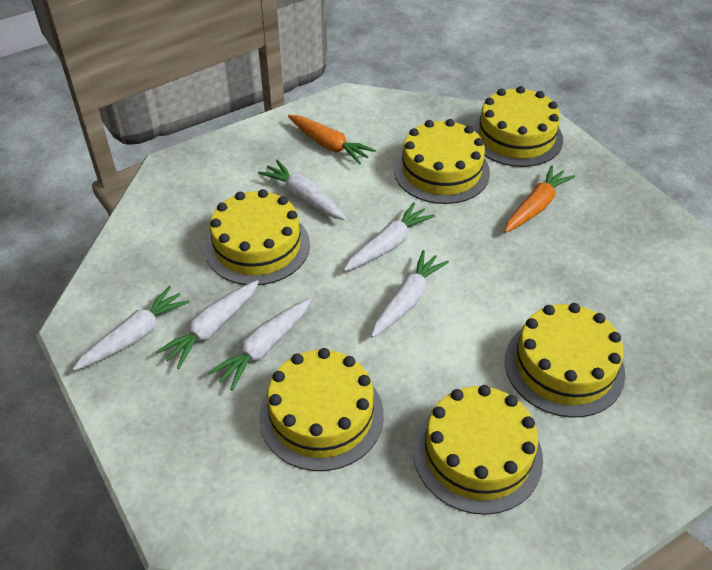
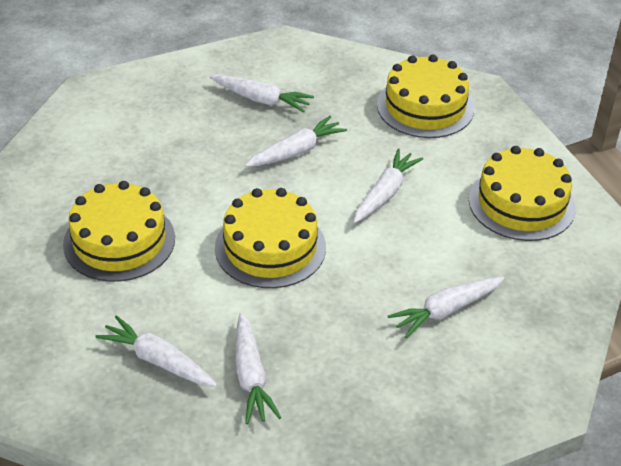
orange carrot: 2 -> 0
yellow cake: 6 -> 4

